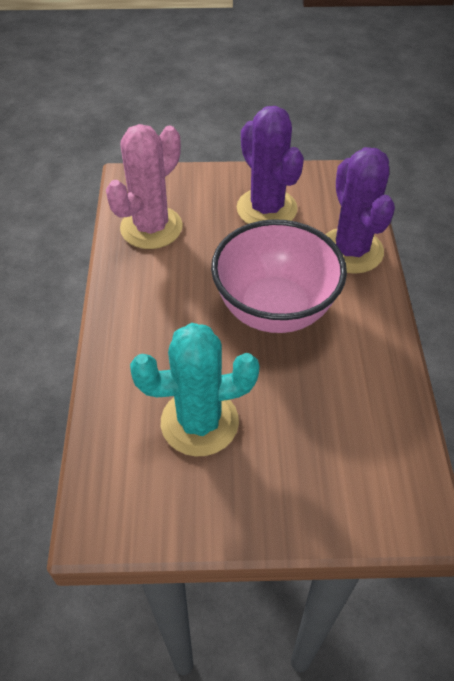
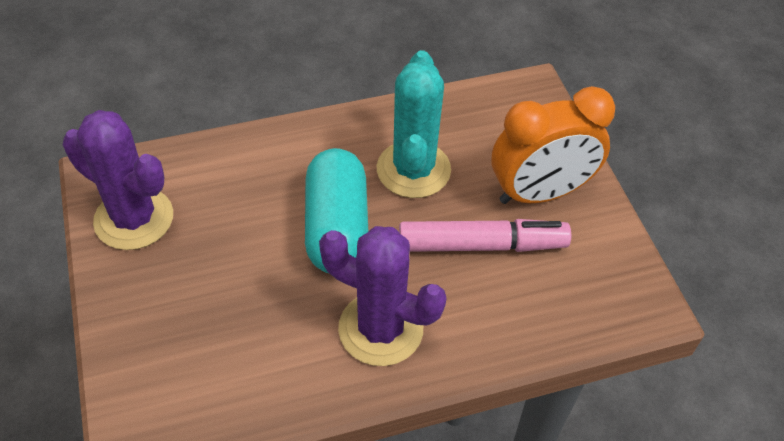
orange clock: 0 -> 1
pink bowl: 1 -> 0
pink cactus: 1 -> 0
pink marker: 0 -> 1
turquoise capsule: 0 -> 1

